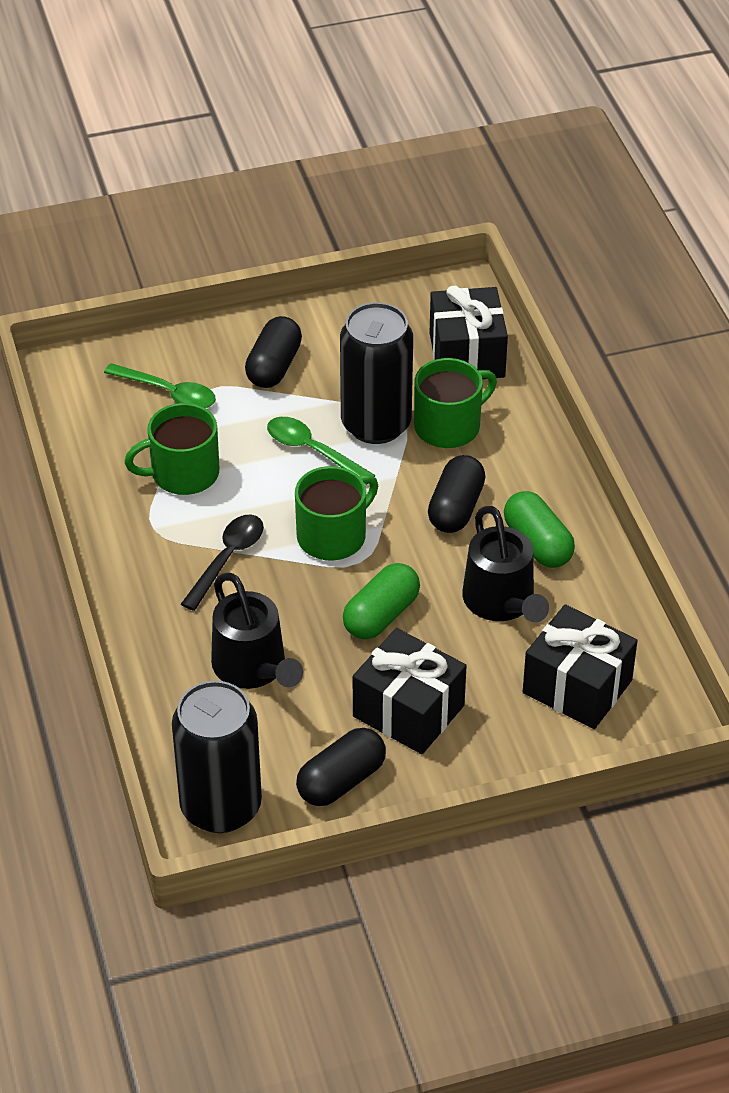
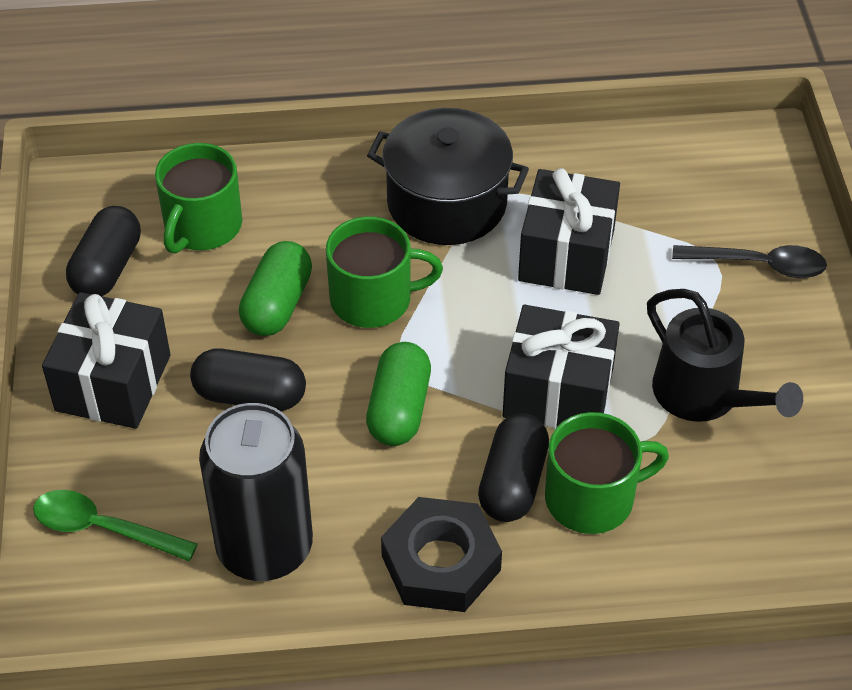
black can: 2 -> 1
black nut: 0 -> 1
black pot: 0 -> 1
black watering can: 2 -> 1
green spoon: 2 -> 1

